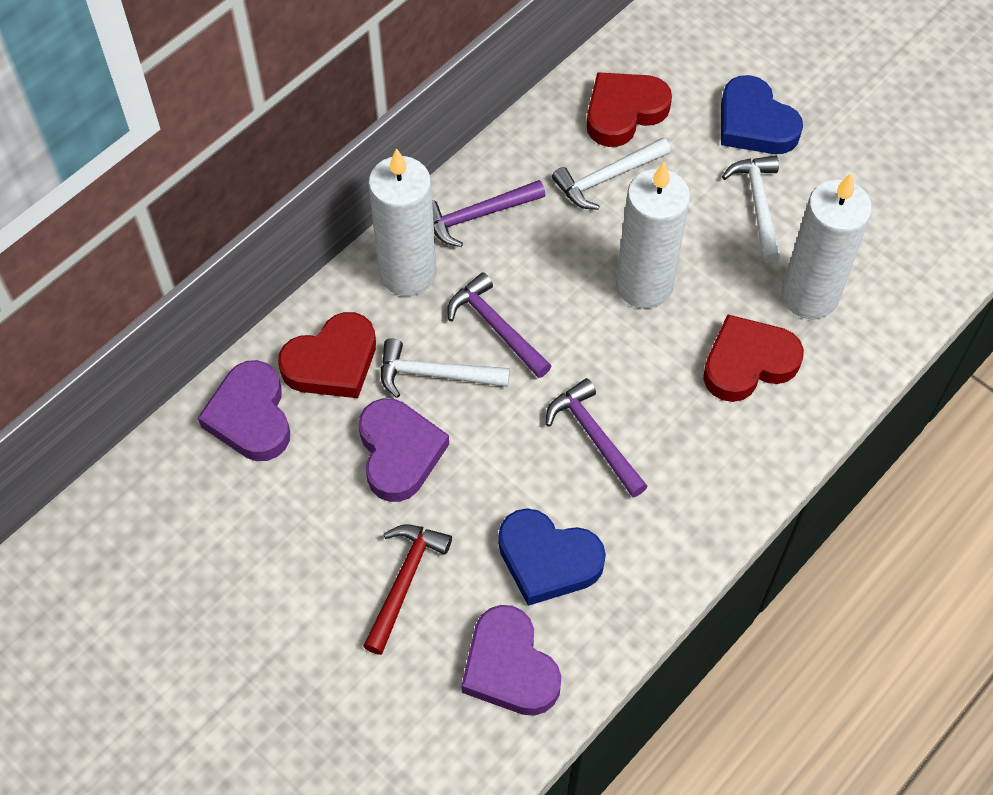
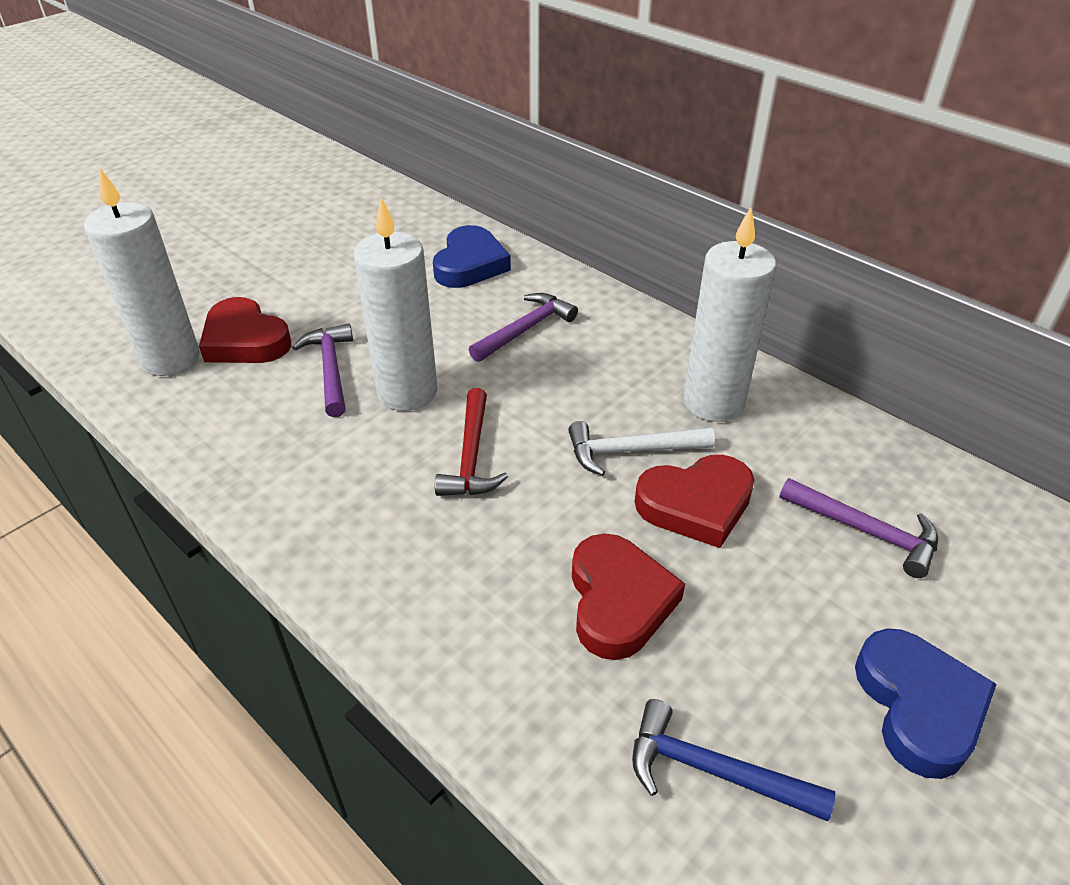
blue hammer: 0 -> 1
purple heart: 3 -> 0
white hammer: 3 -> 1

